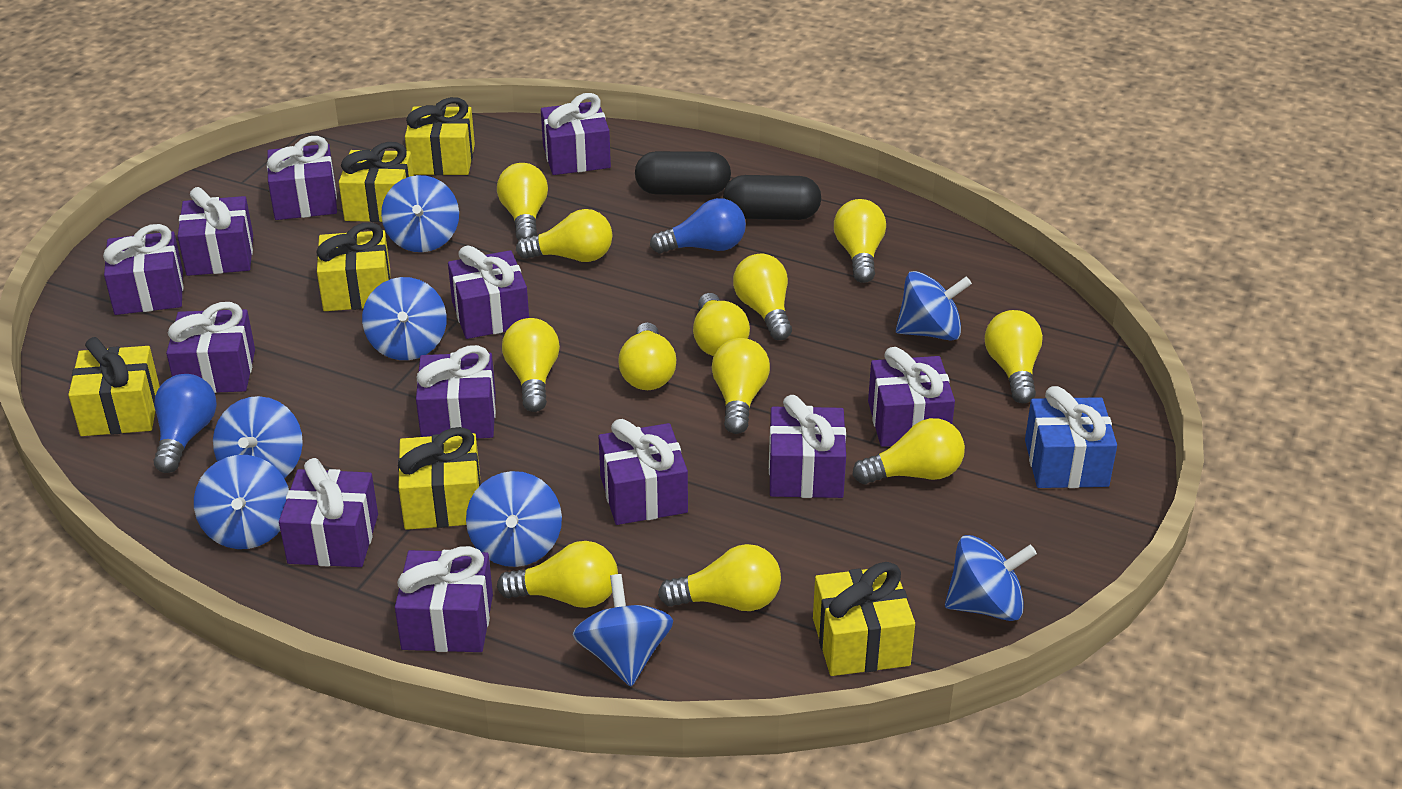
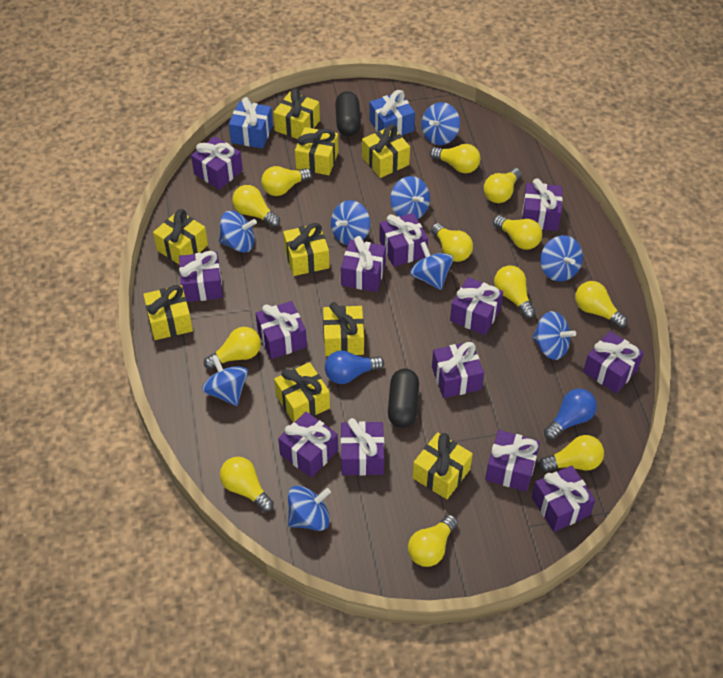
blue gift: 1 -> 2
blue spinning top: 8 -> 9
purple gift: 12 -> 13
yellow gift: 6 -> 9

